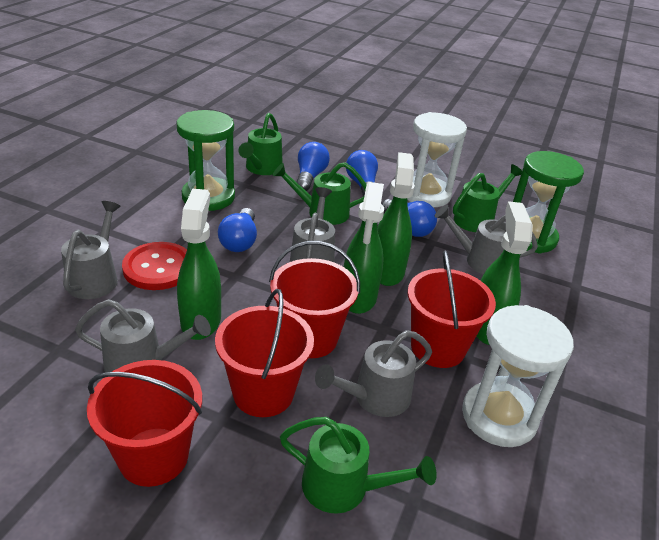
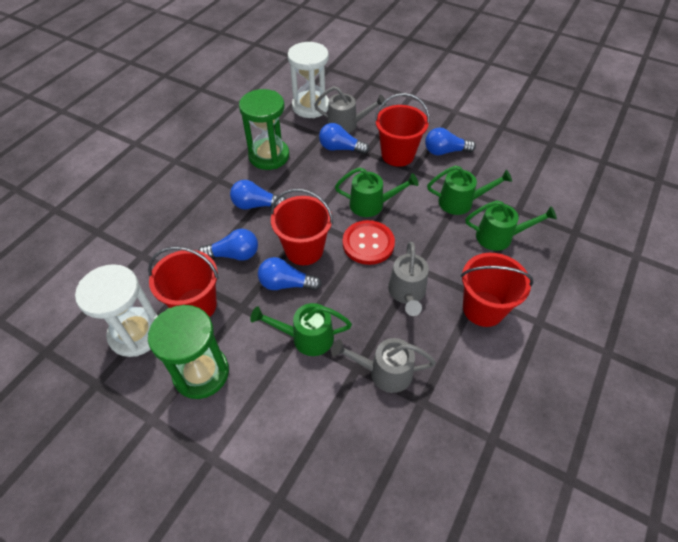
blue light bulb: 4 -> 5
green spray bottle: 4 -> 0
grey watering can: 5 -> 3

